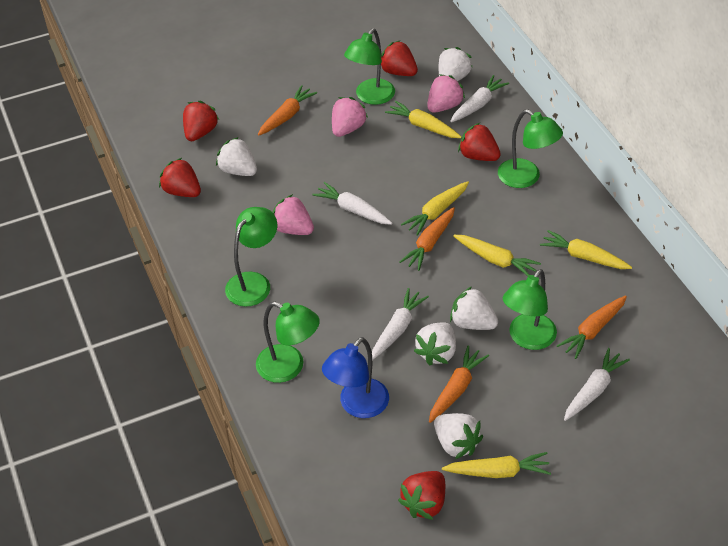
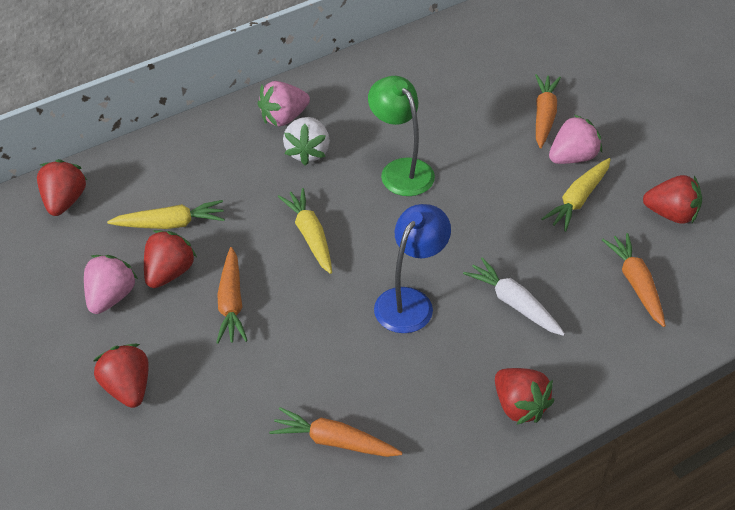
green lamp: 5 -> 1
white carrot: 4 -> 1
white strawberry: 5 -> 1
yellow carrot: 5 -> 3

